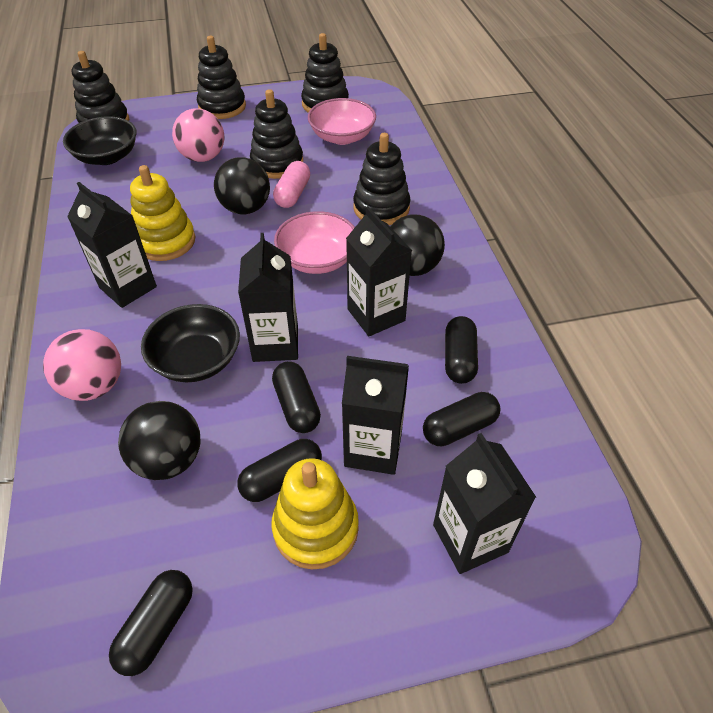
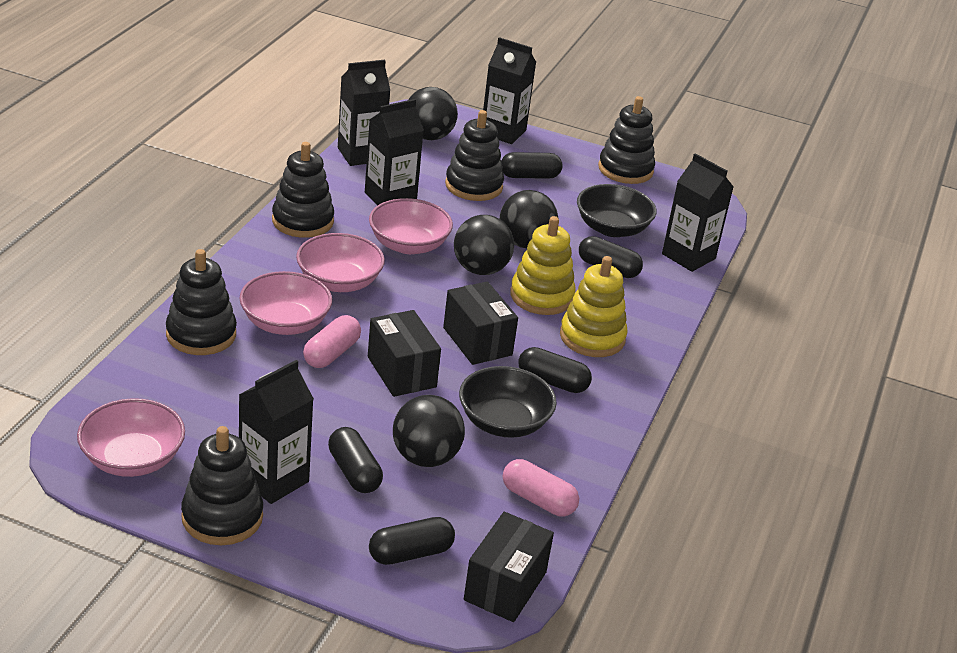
black ball: 3 -> 4
black box: 0 -> 3
pink ball: 2 -> 0
pink bowl: 2 -> 4
pink capsule: 1 -> 2

